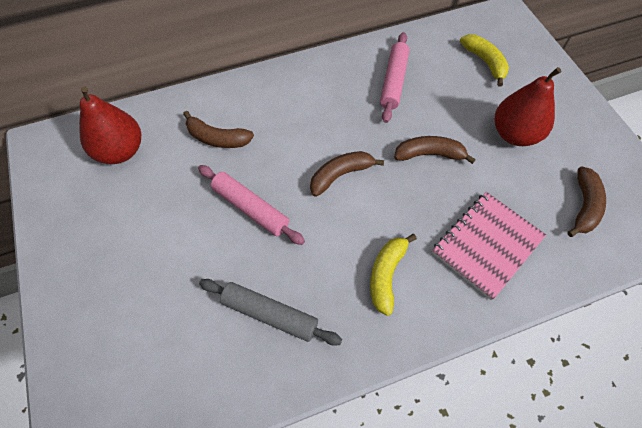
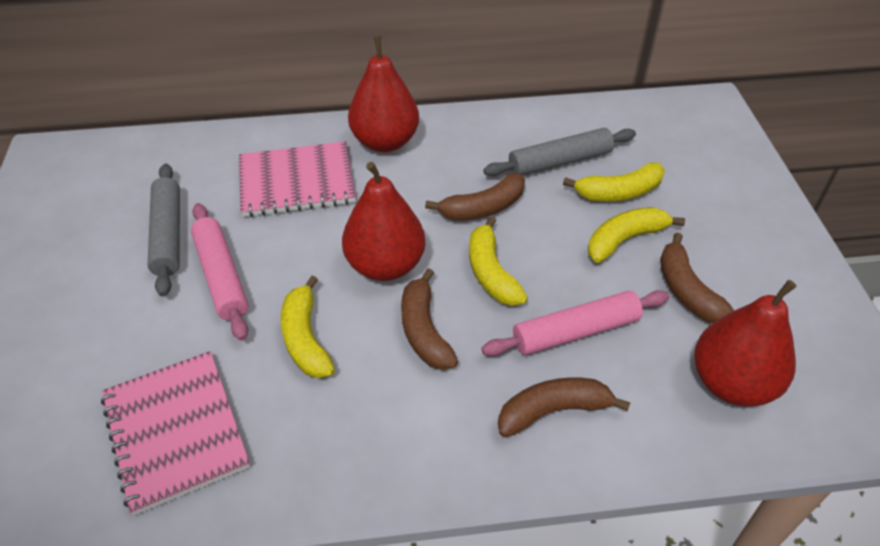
grey rolling pin: 1 -> 2
pink notebook: 1 -> 2
red pear: 2 -> 3
yellow banana: 2 -> 4

